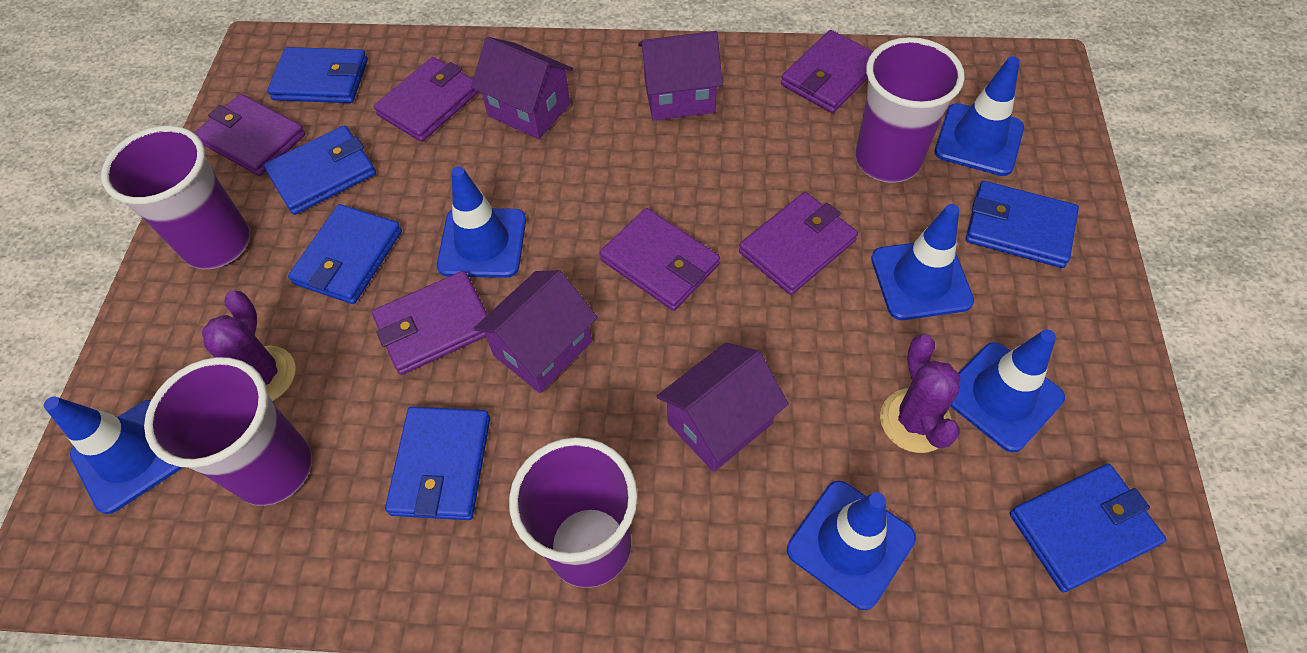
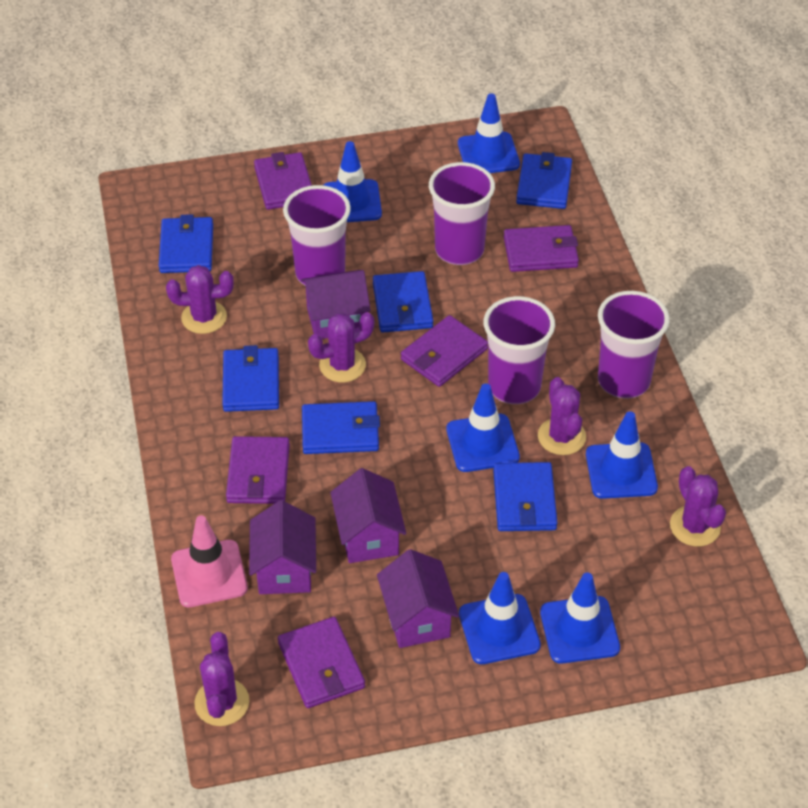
pink traffic cone: 0 -> 1
purple cactus: 2 -> 5
purple wallet: 6 -> 5

